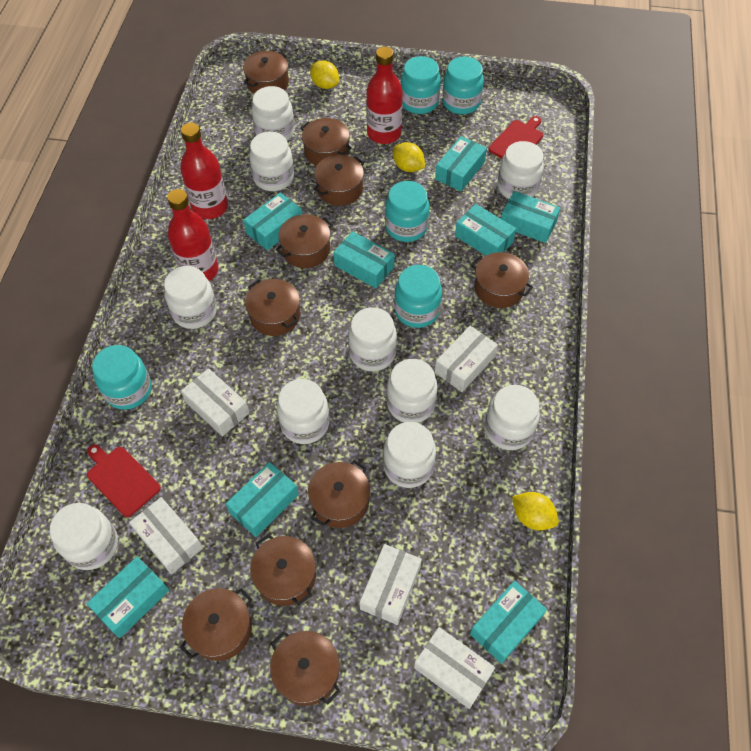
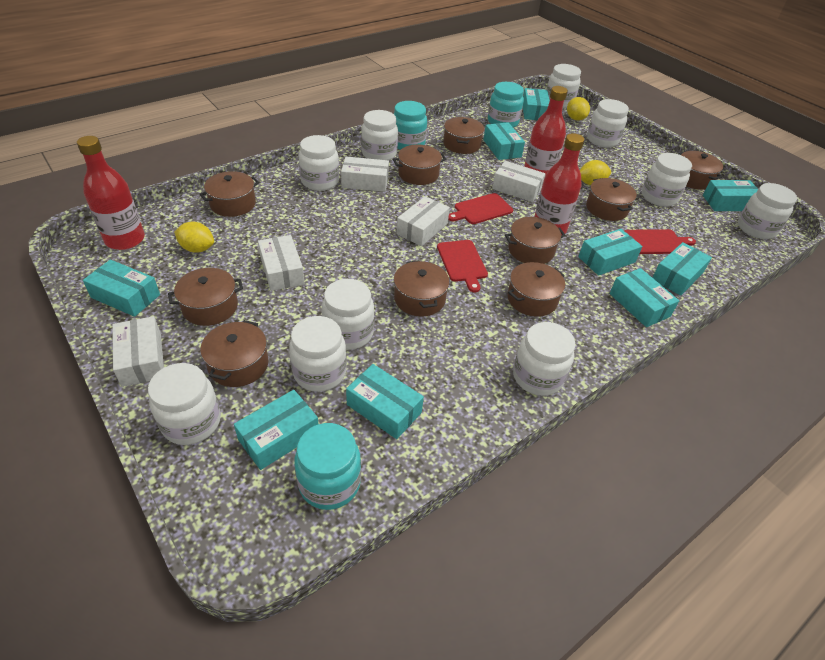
red cutting board: 2 -> 3
turquoise box: 8 -> 9
turquoise jar: 5 -> 3

